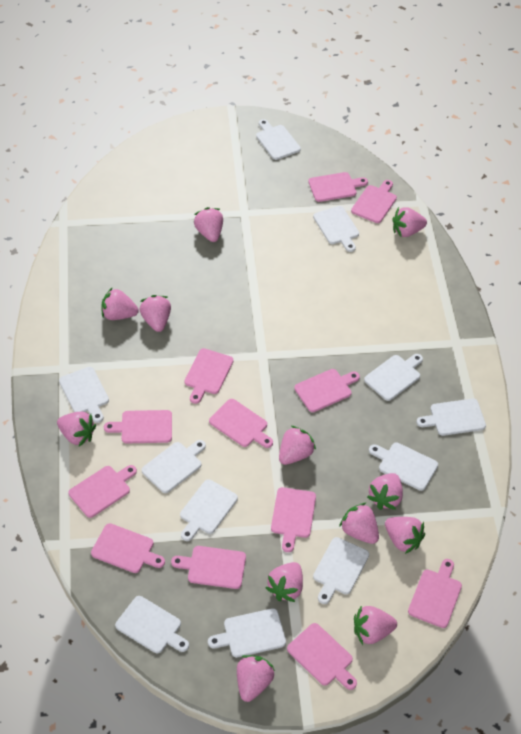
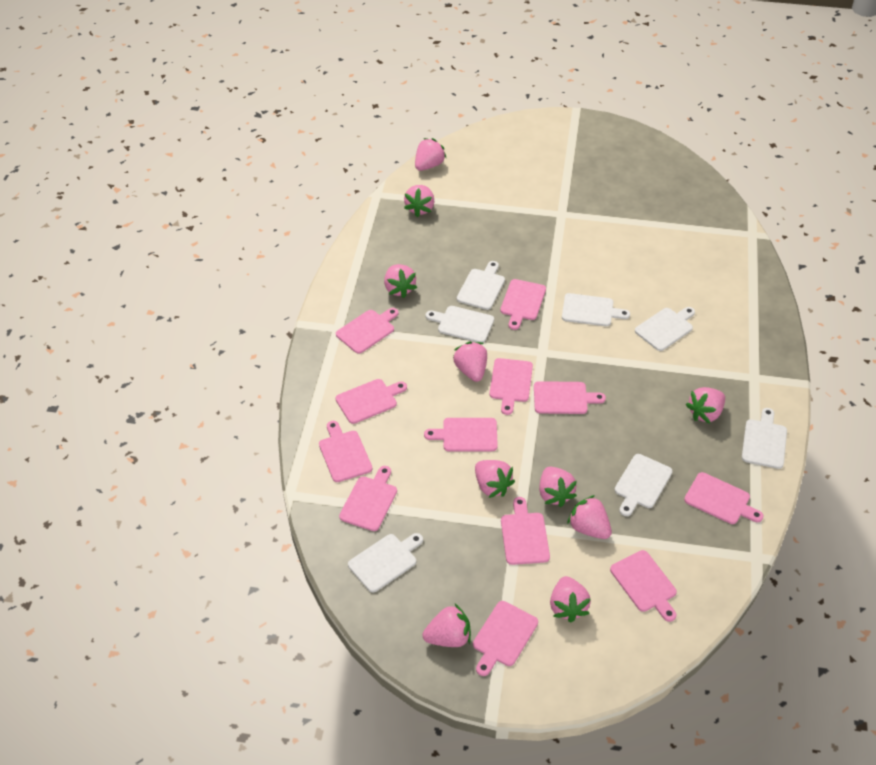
pink strawberry: 12 -> 10
white cutting board: 11 -> 7

